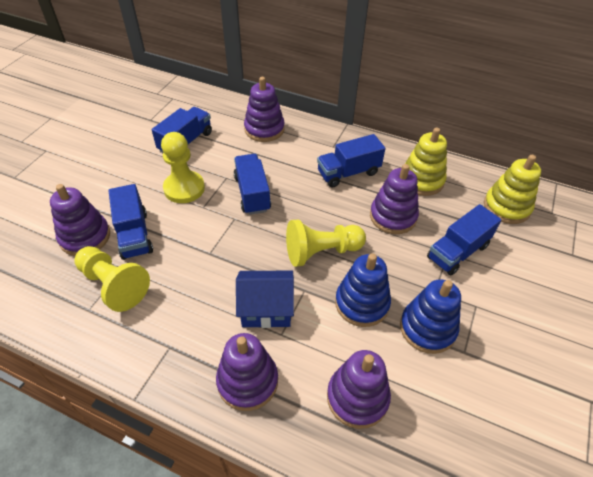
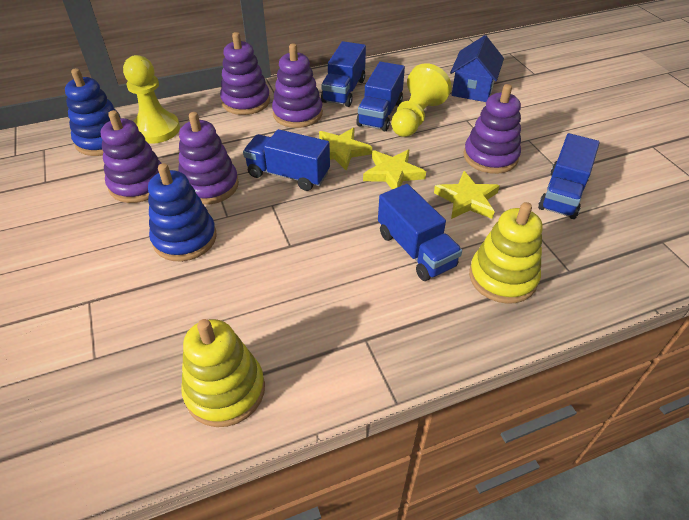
yellow pawn: 3 -> 2
yellow star: 0 -> 3

